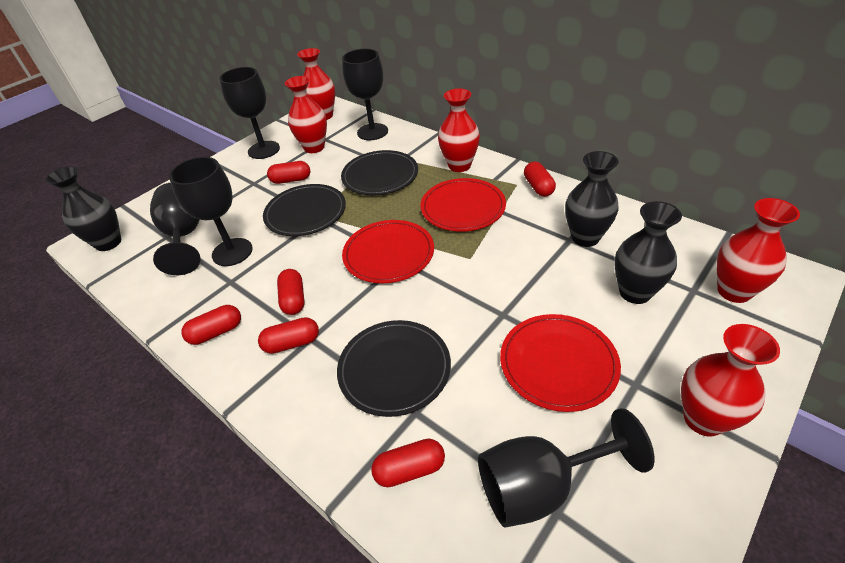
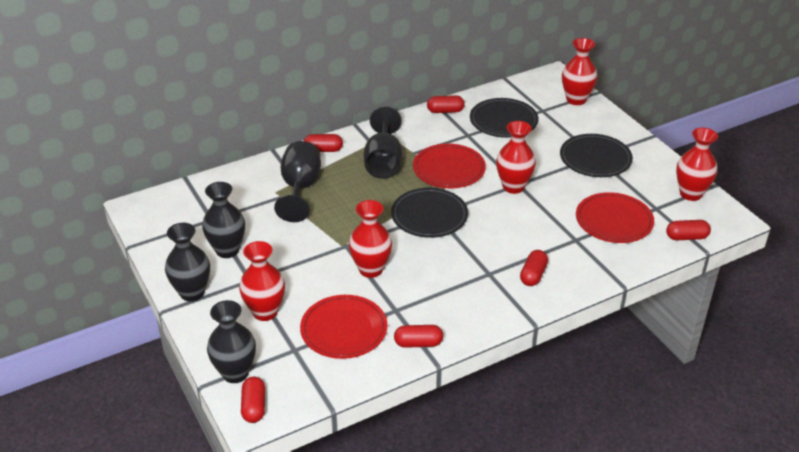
black goblet: 5 -> 2

